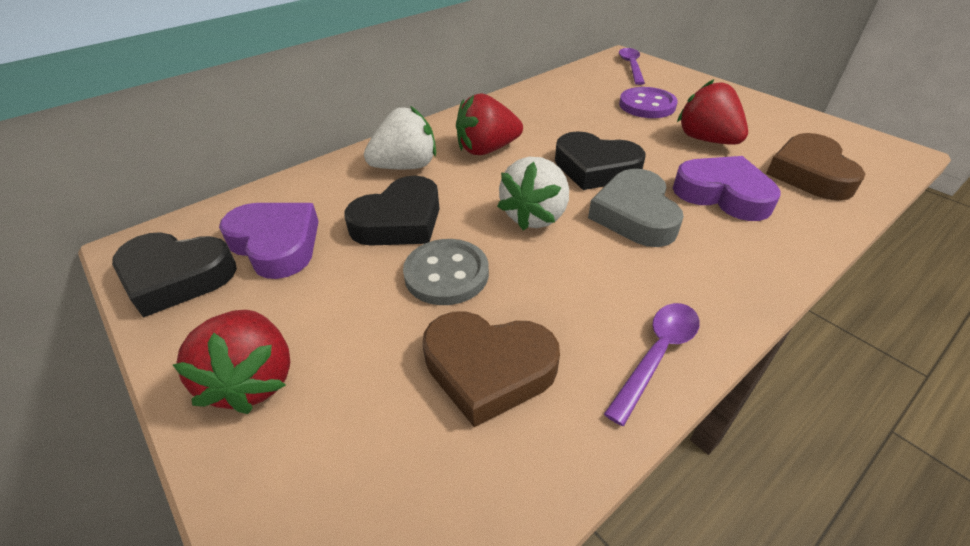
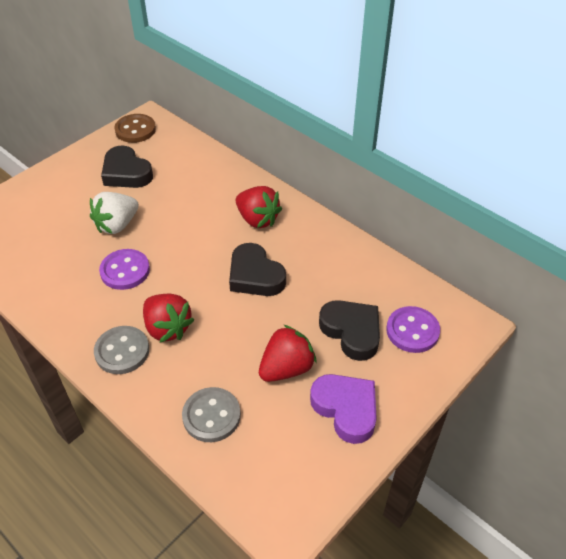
brown button: 0 -> 1
brown heart: 2 -> 0
grey button: 1 -> 2
grey heart: 1 -> 0
purple button: 1 -> 2
purple heart: 2 -> 1
purple spoon: 2 -> 0
white strawberry: 2 -> 1

